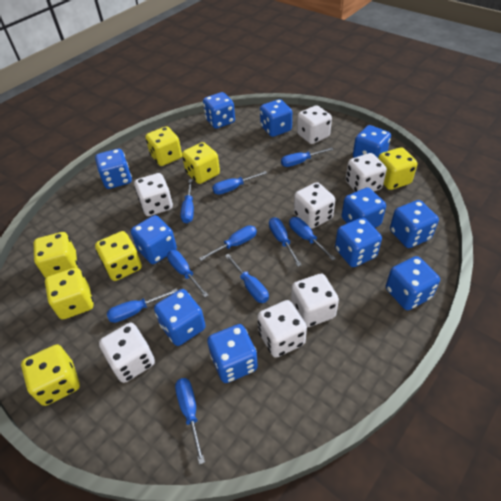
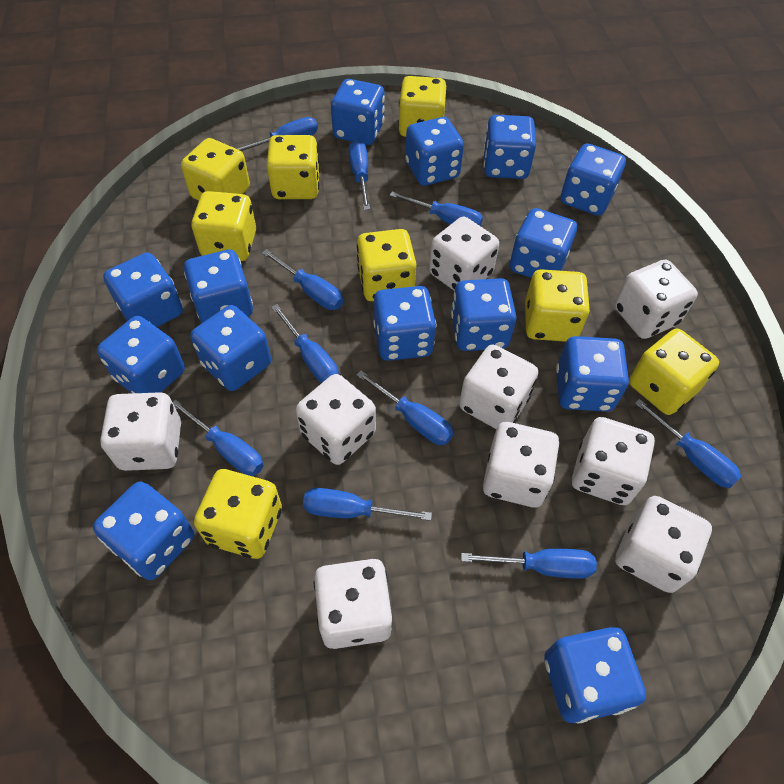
blue dice: 11 -> 14
white dice: 7 -> 9
yellow dice: 7 -> 8

